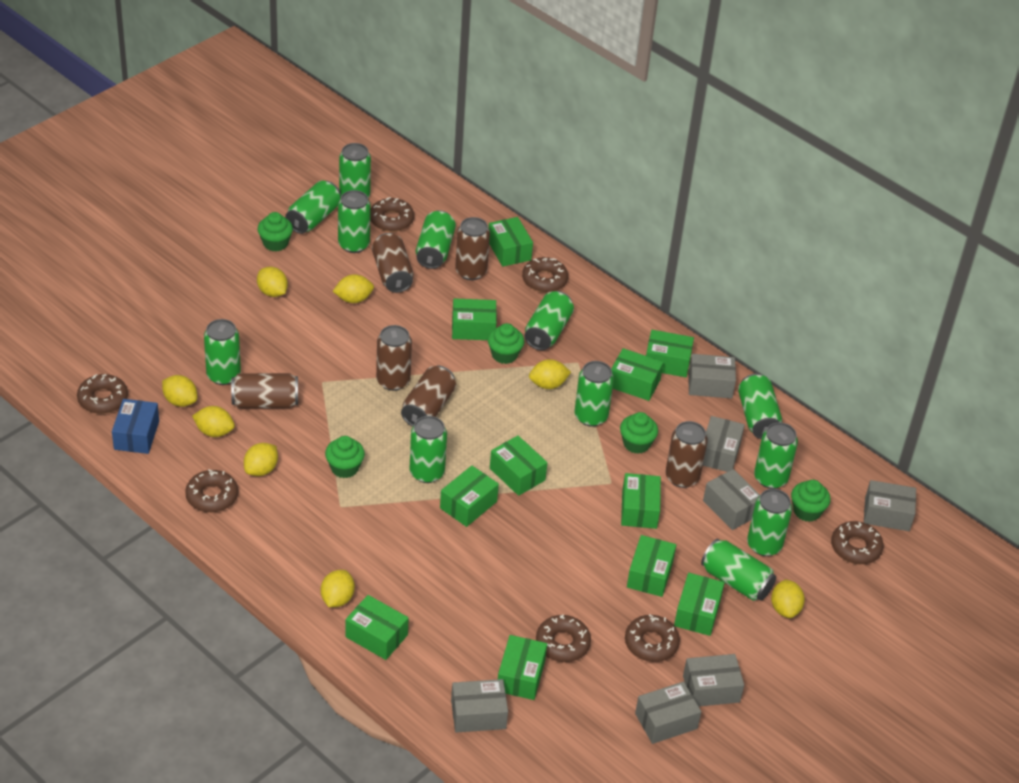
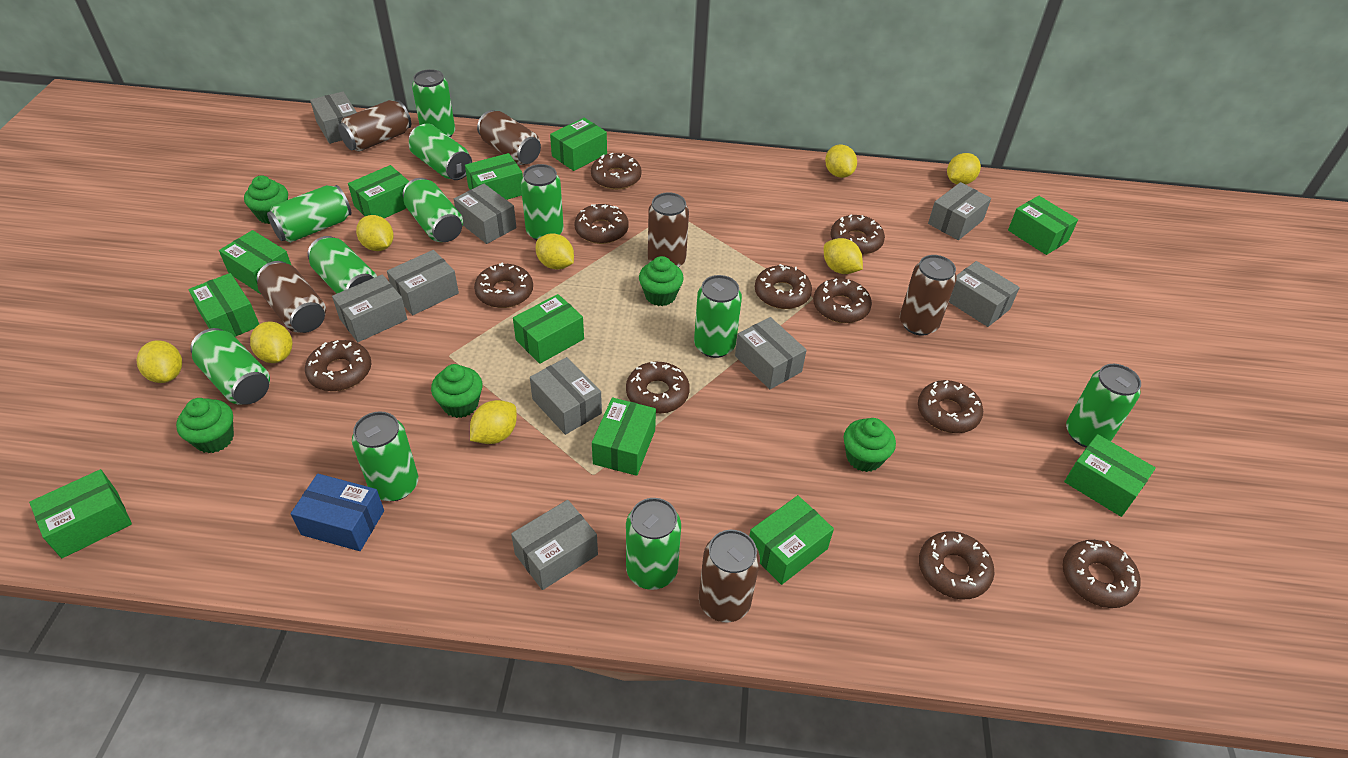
brown donut: 7 -> 11
green can: 12 -> 11
grey box: 7 -> 9

